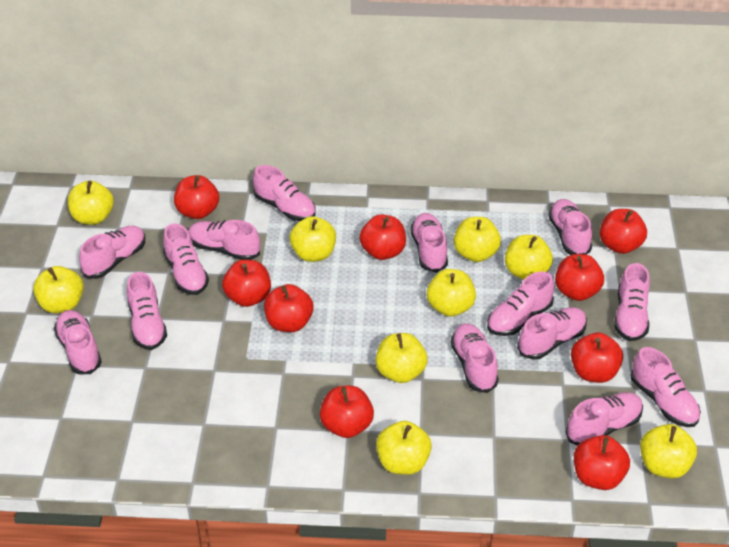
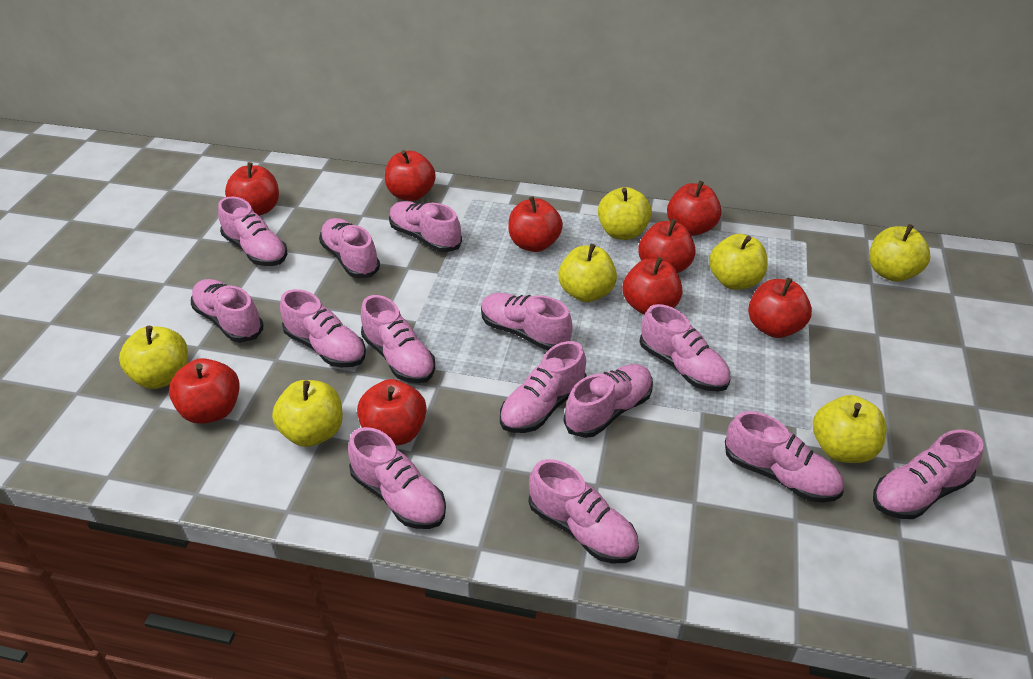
yellow apple: 9 -> 7

